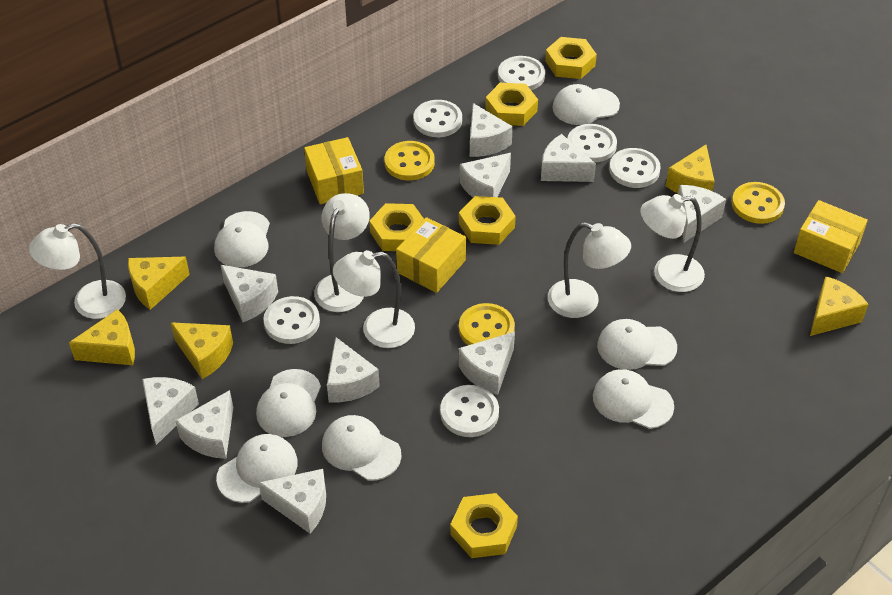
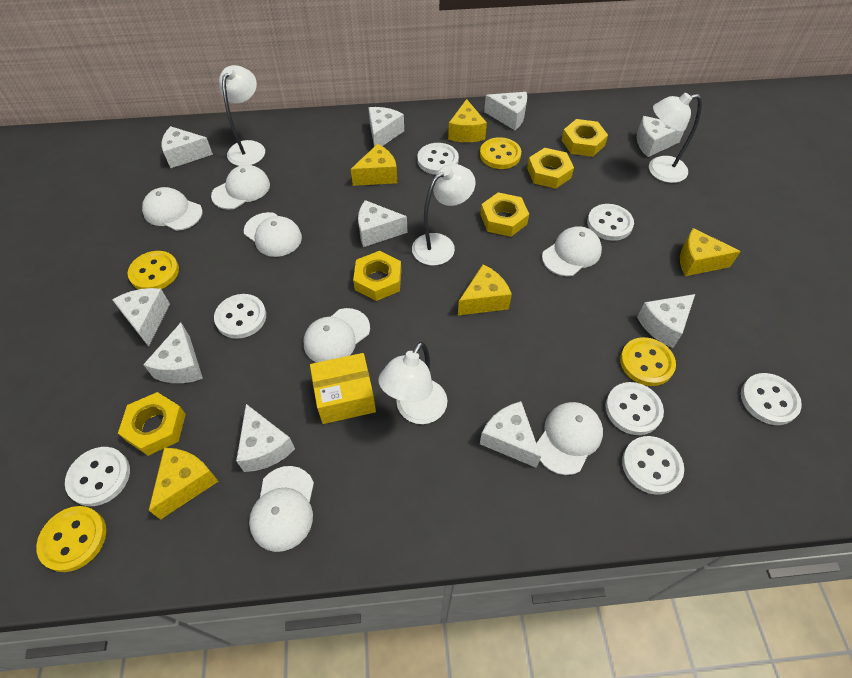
white button: 6 -> 7
white lamp: 5 -> 4
yellow box: 3 -> 1
yellow button: 3 -> 4

